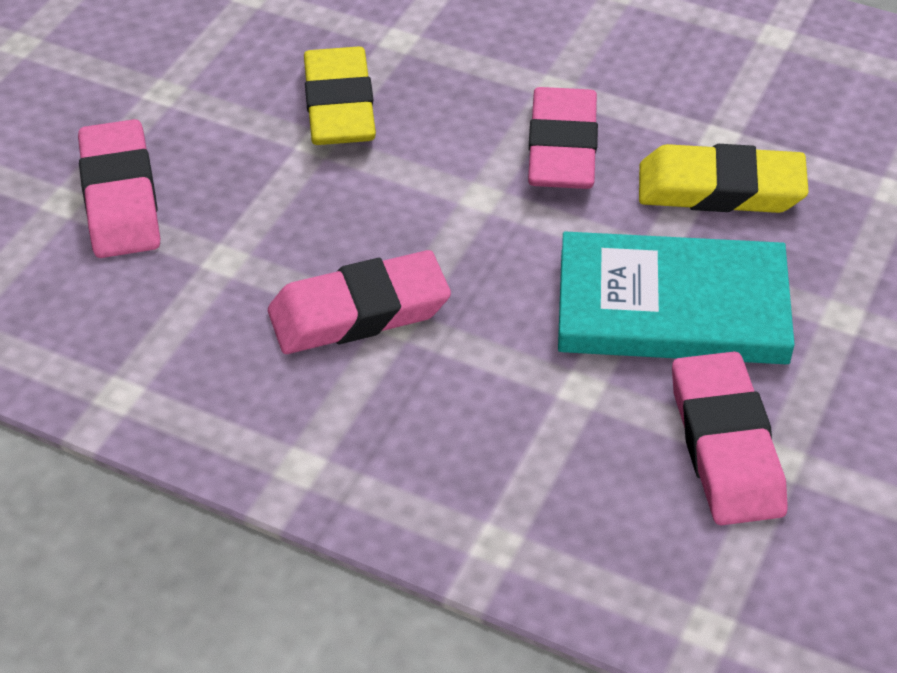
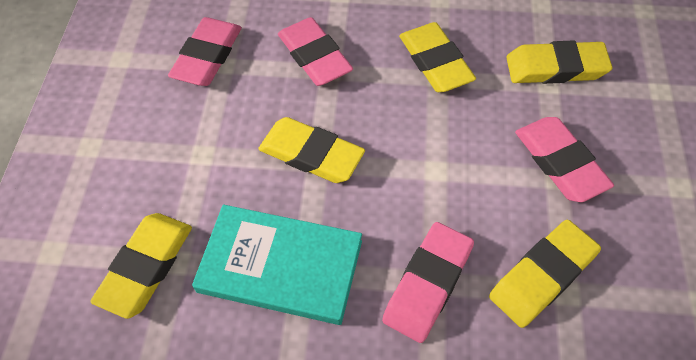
yellow eraser: 2 -> 5

